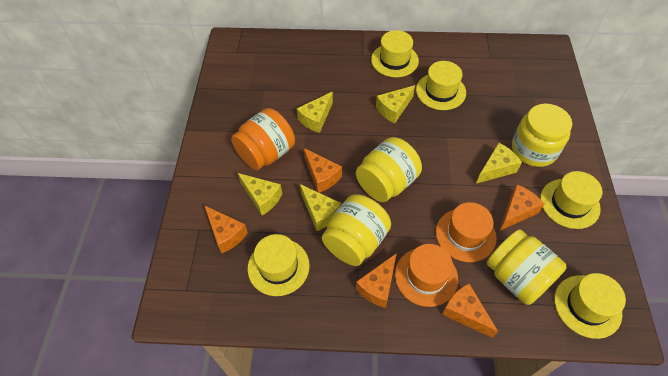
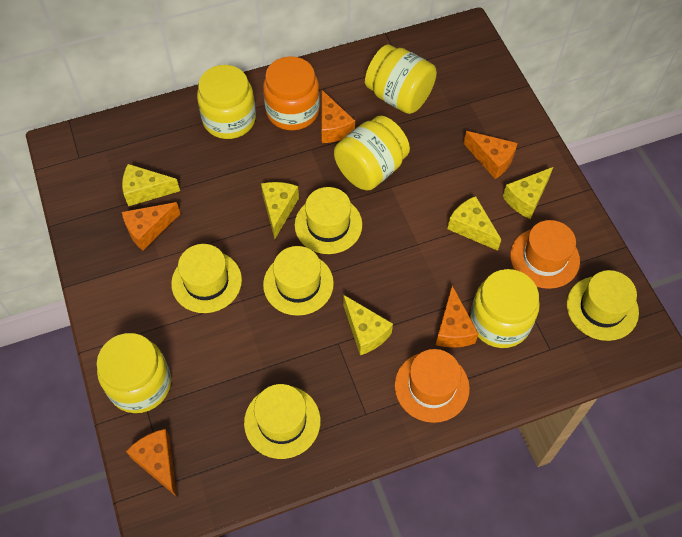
yellow jar: 4 -> 5

